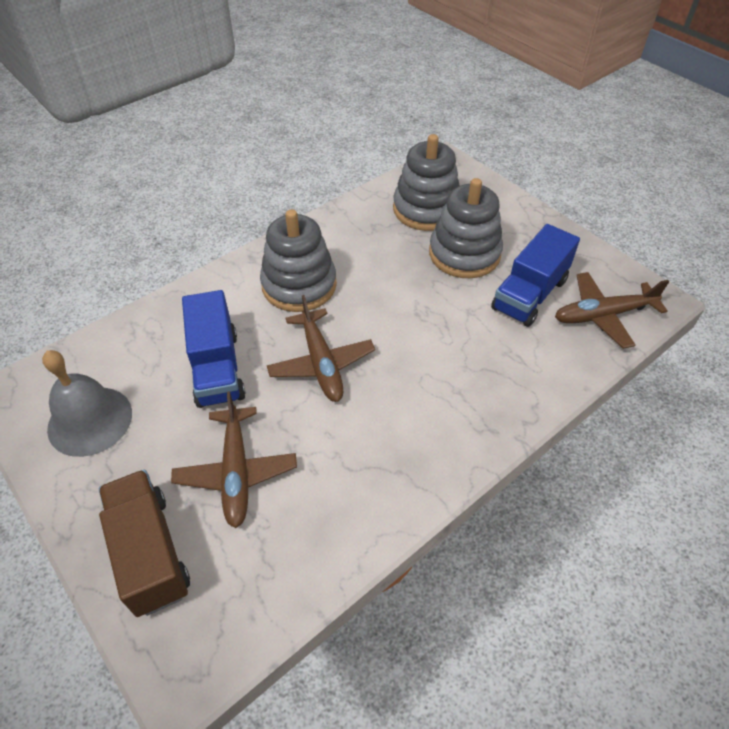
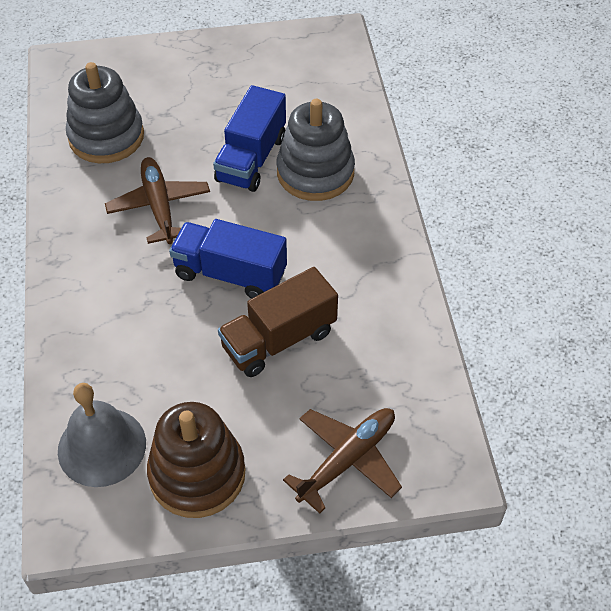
brown plane: 3 -> 2
brown stacking toy: 0 -> 1
grey stacking toy: 3 -> 2

